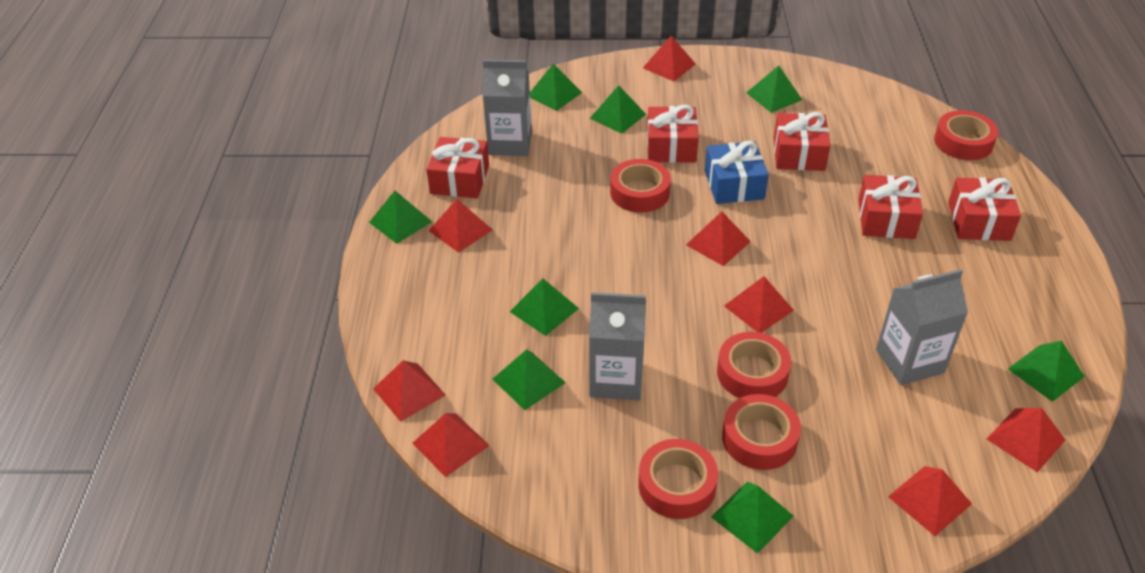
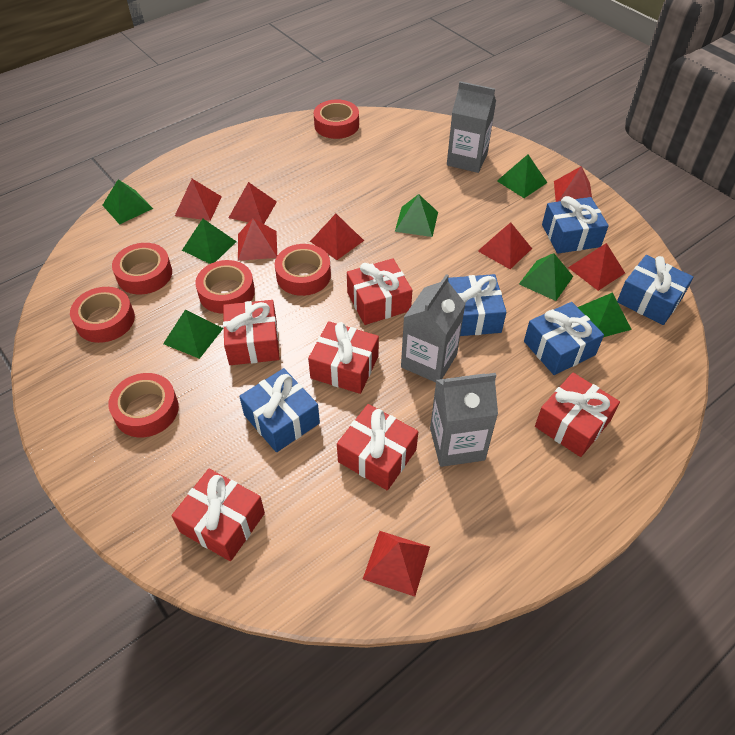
blue gift: 1 -> 5
green pyramid: 8 -> 7
red gift: 5 -> 6
red tape: 5 -> 6

